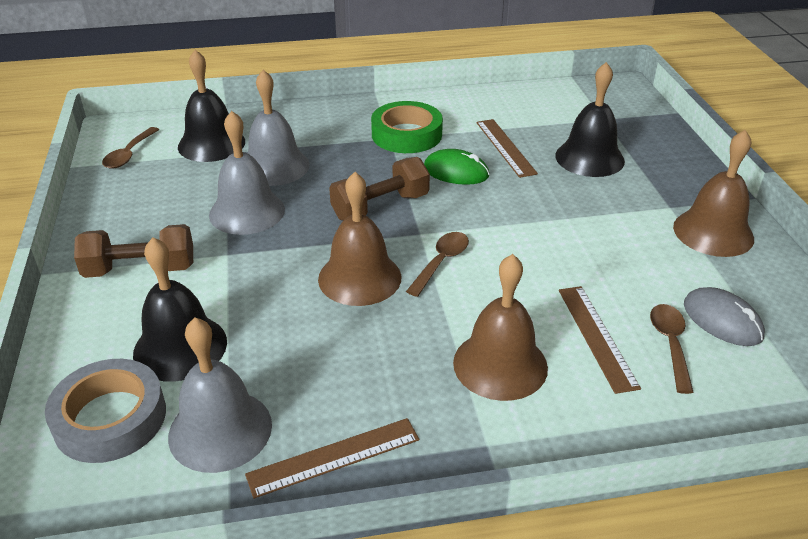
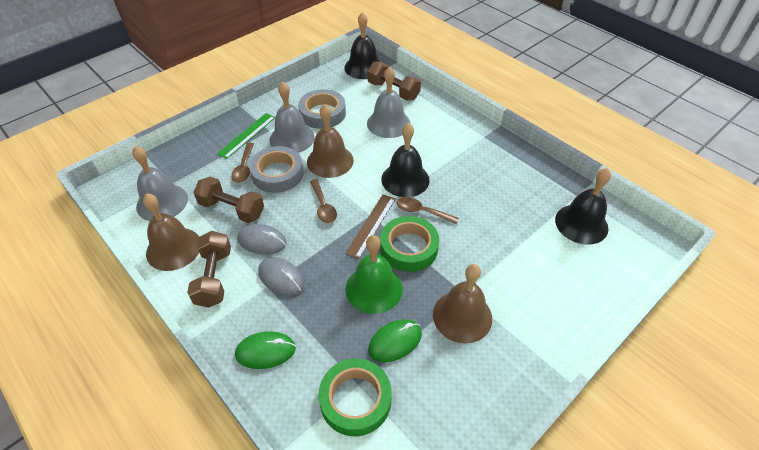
brown dumbbell: 2 -> 3
brown ruler: 3 -> 1
green bell: 0 -> 1
green mouse: 1 -> 2
green ruler: 0 -> 1
green tape: 1 -> 2
grey mouse: 1 -> 2
grey tape: 1 -> 2

